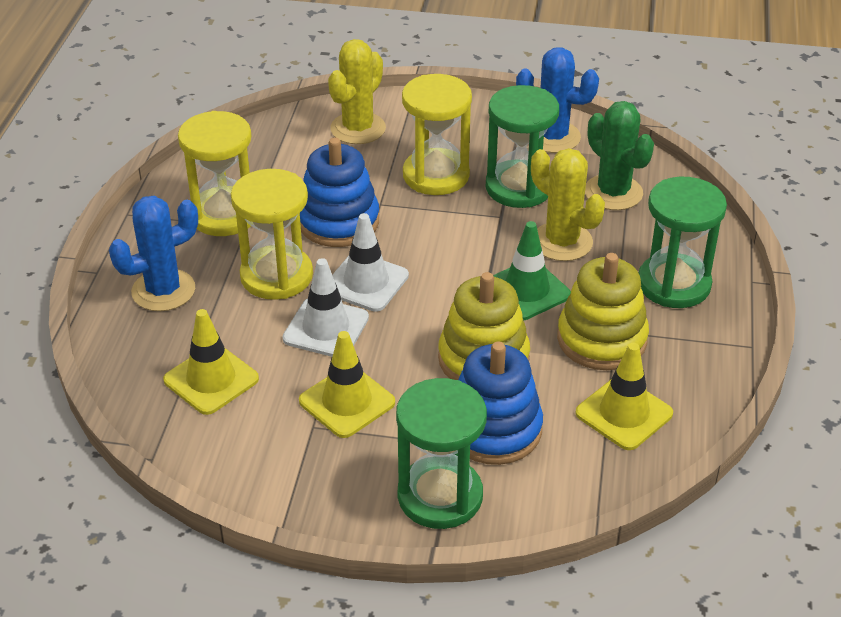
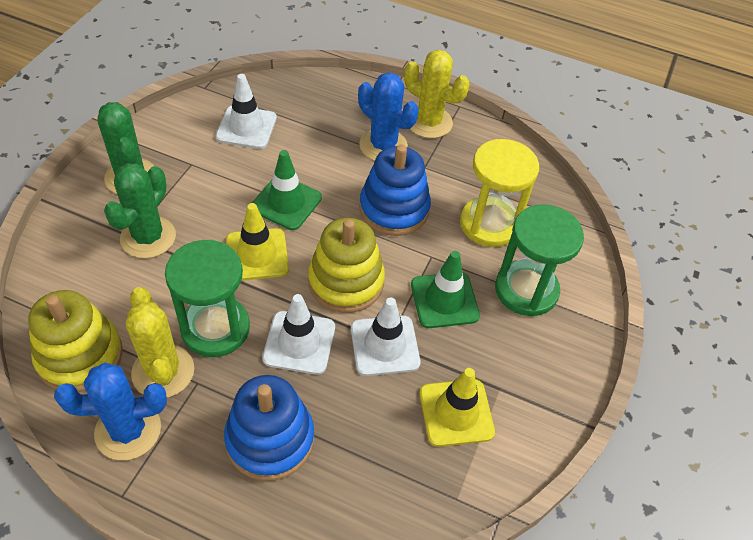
green cactus: 1 -> 2
green hourglass: 3 -> 2
green traffic cone: 1 -> 2
white traffic cone: 2 -> 3
yellow hourglass: 3 -> 1
yellow traffic cone: 3 -> 2

